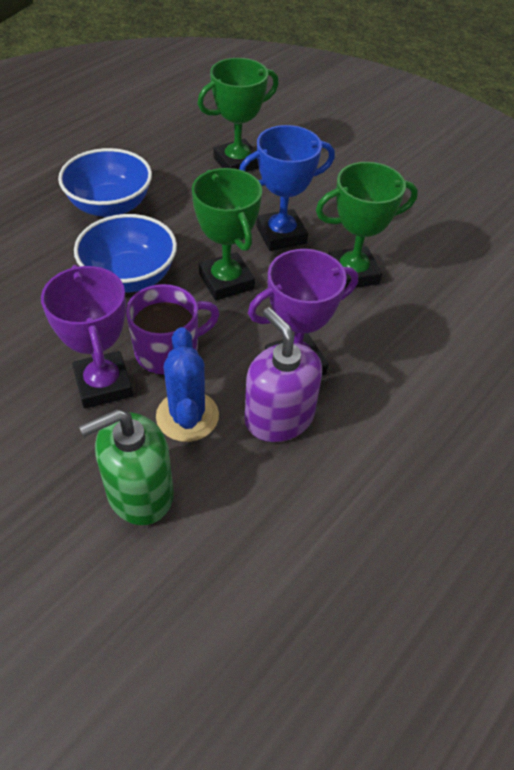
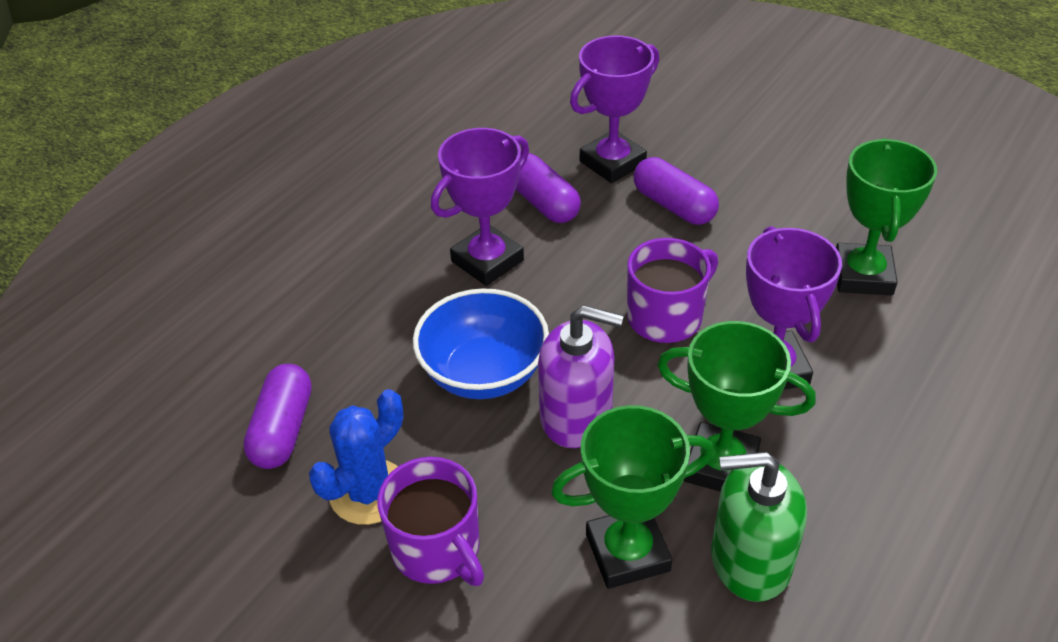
blue bowl: 2 -> 1
blue trophy: 1 -> 0
purple capsule: 0 -> 3
purple mug: 1 -> 2
purple trophy: 2 -> 3

